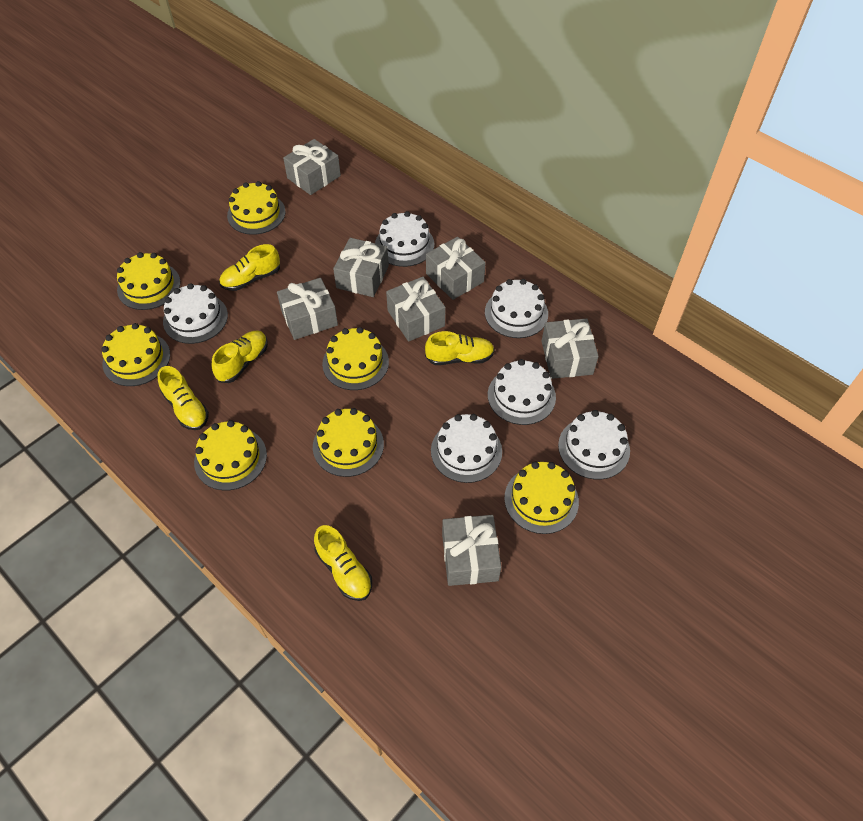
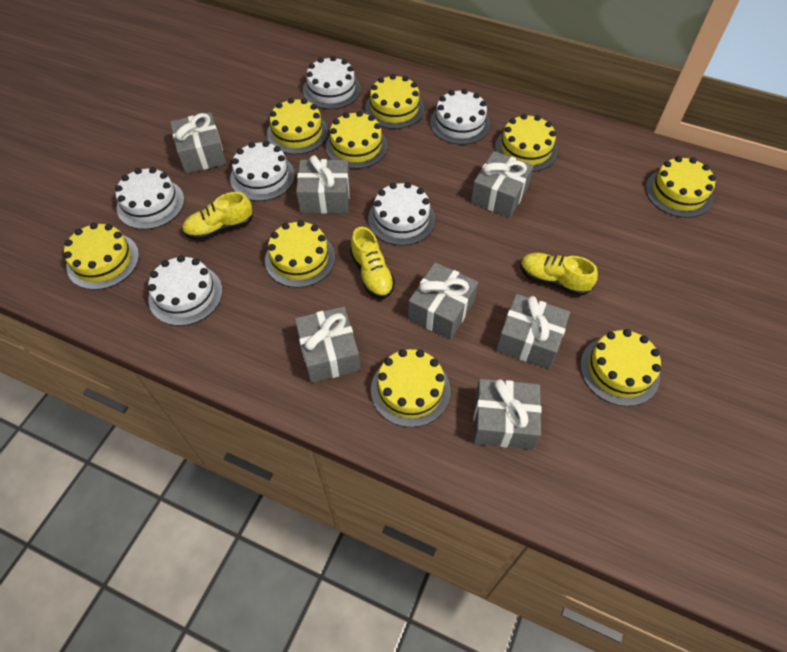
yellow cake: 7 -> 9
yellow shoe: 5 -> 3

